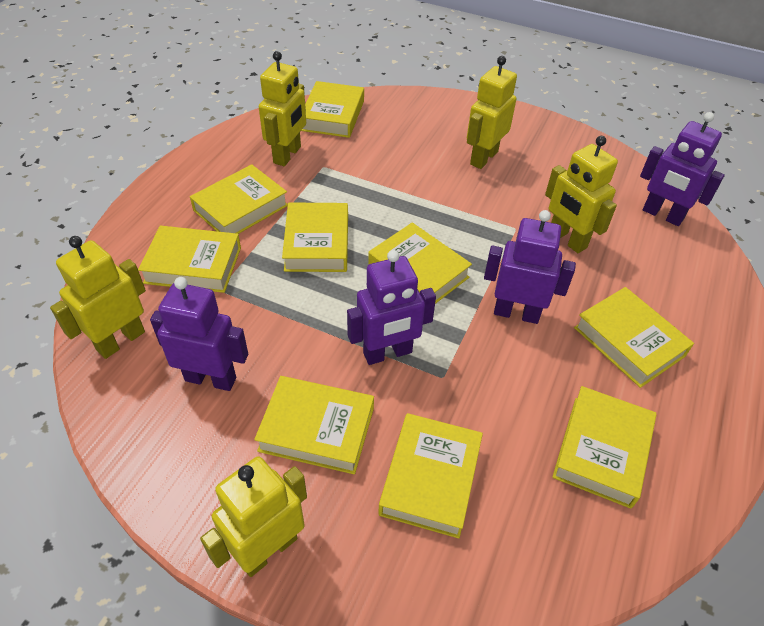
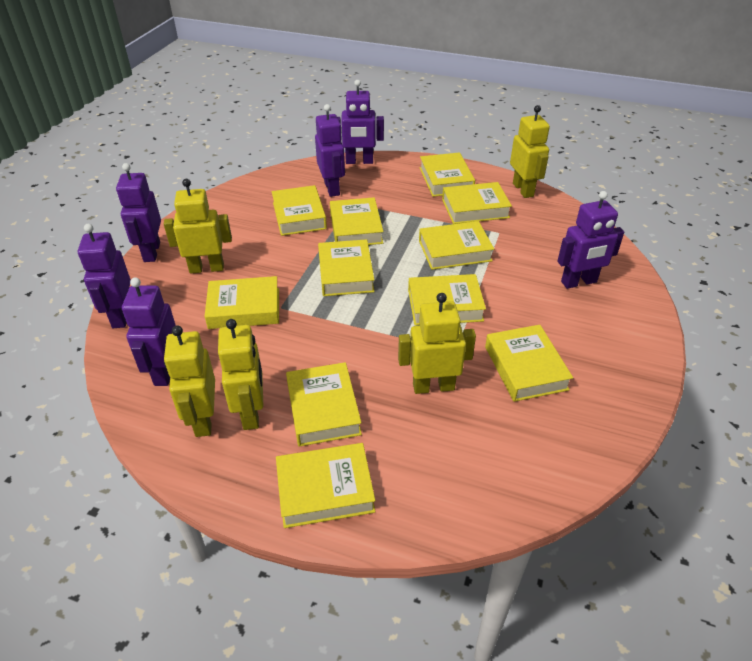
purple robot: 4 -> 6
yellow book: 9 -> 11

